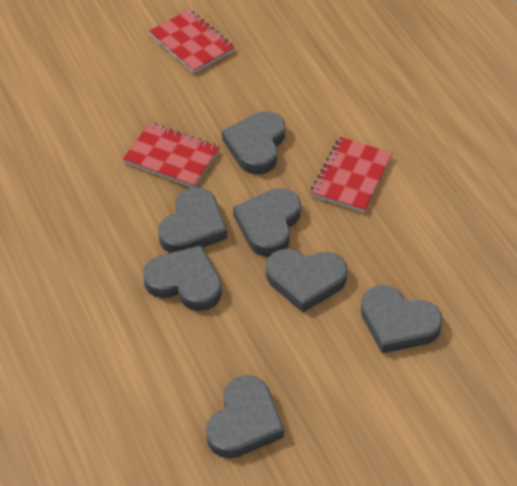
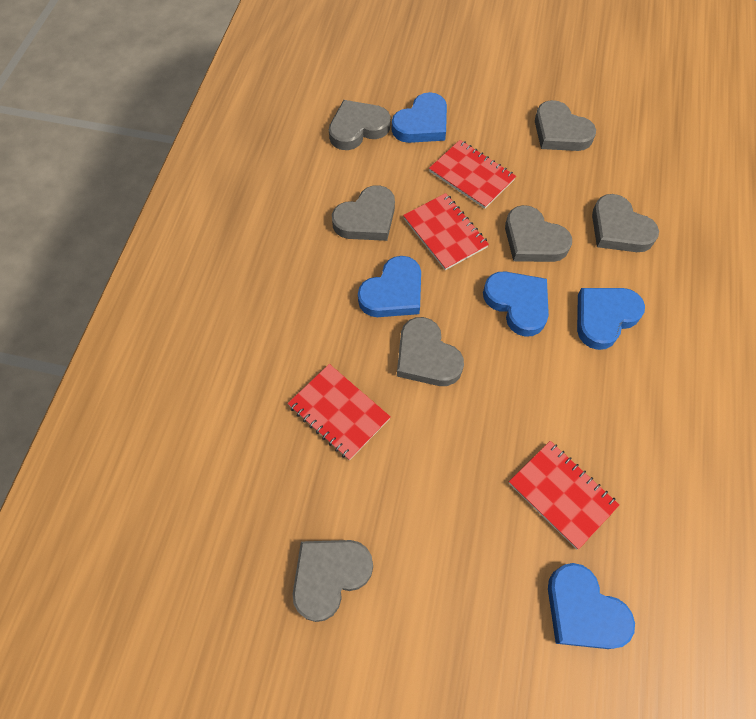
blue heart: 0 -> 5
red notebook: 3 -> 4

